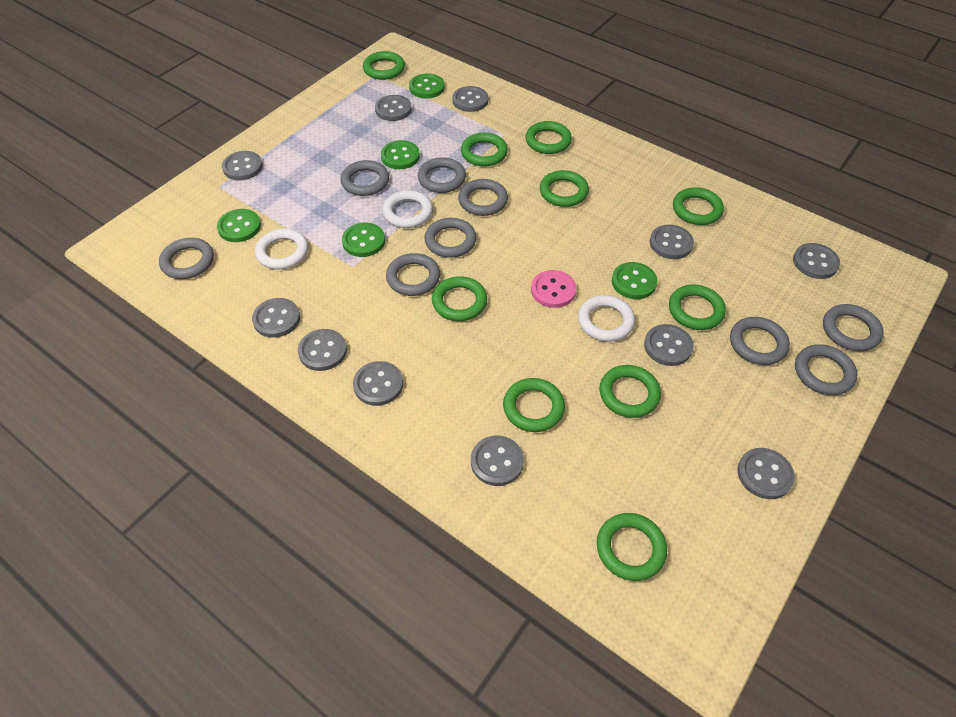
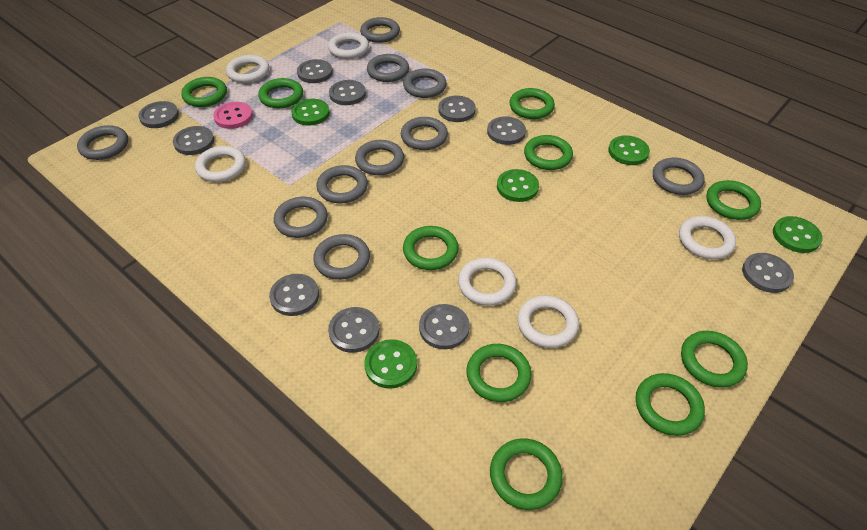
grey button: 11 -> 10
grey ring: 9 -> 10
white ring: 3 -> 6

